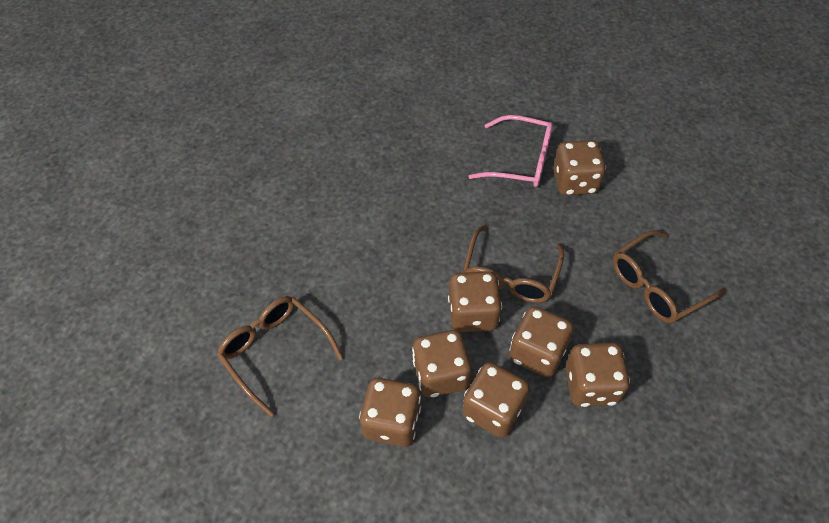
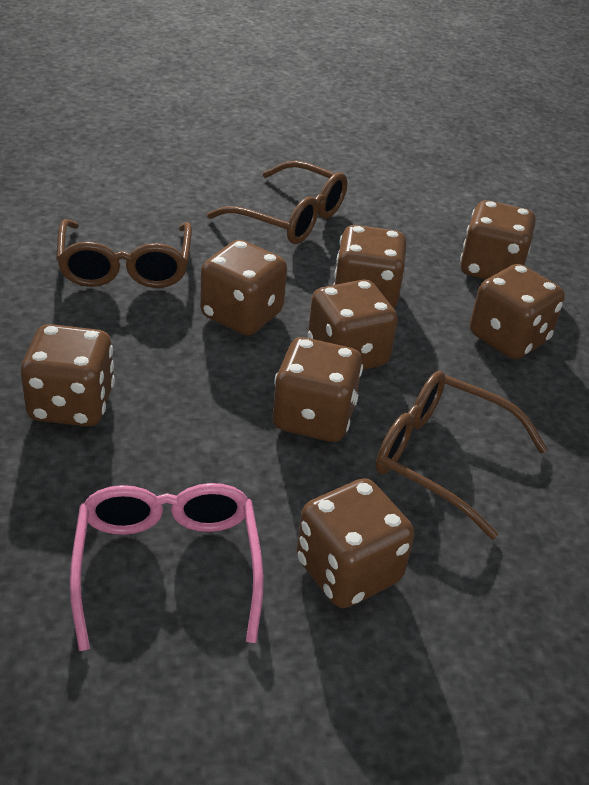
brown dice: 7 -> 8

